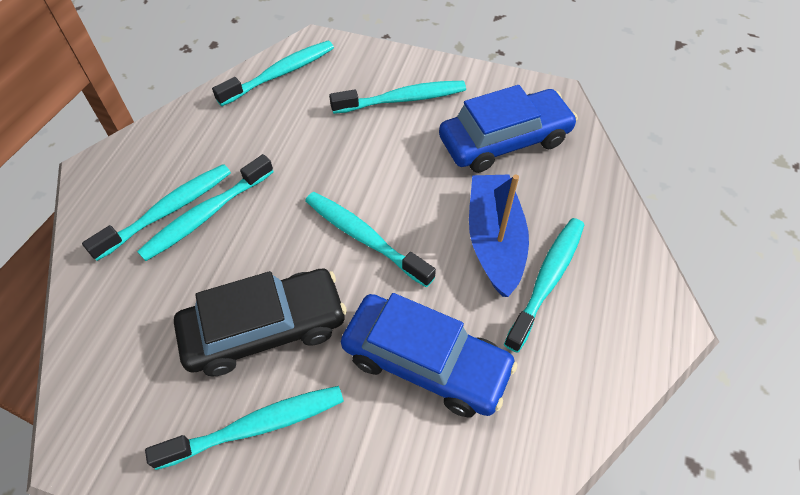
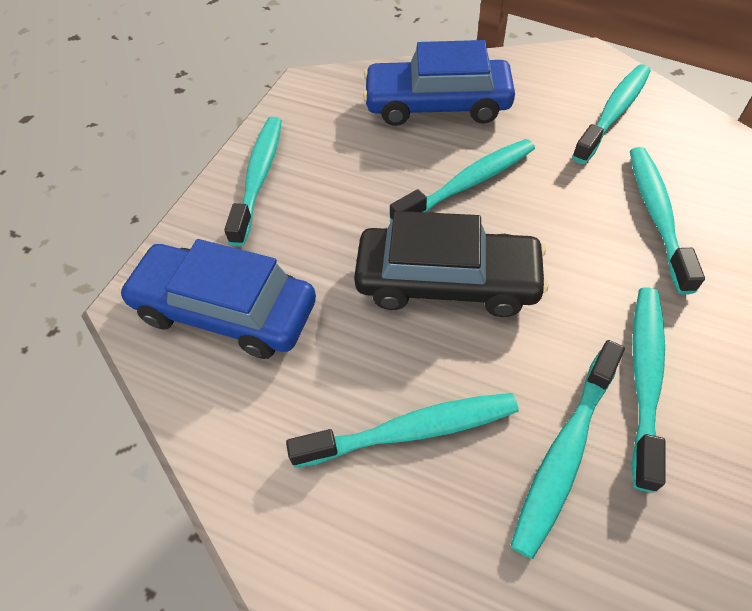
blue boat: 1 -> 0

